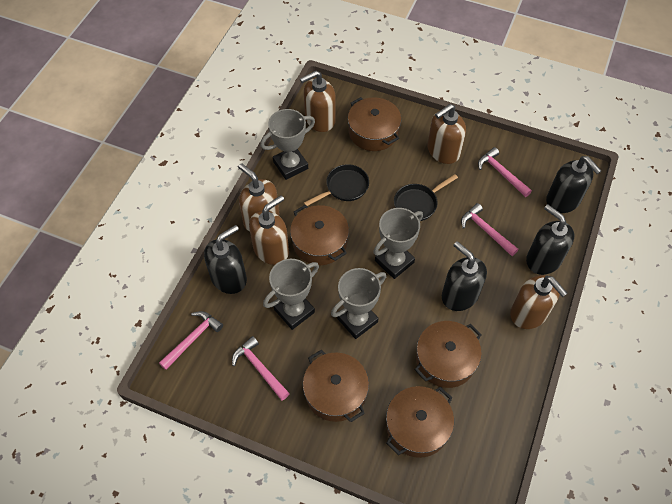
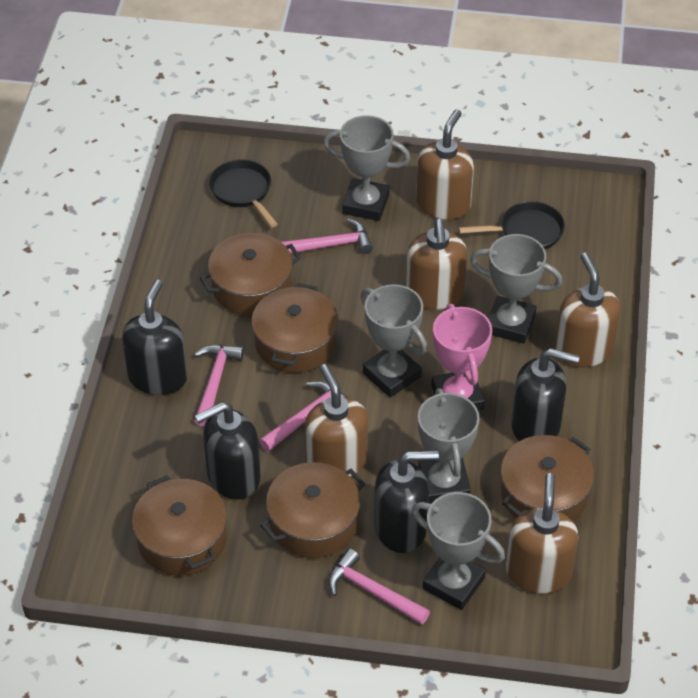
grey trophy: 4 -> 5
pink trophy: 0 -> 1

